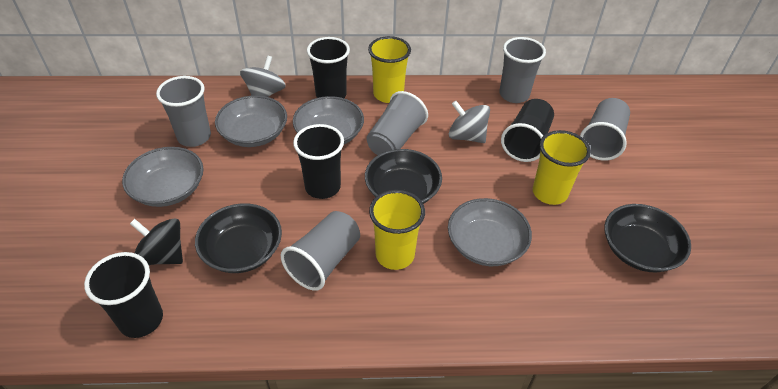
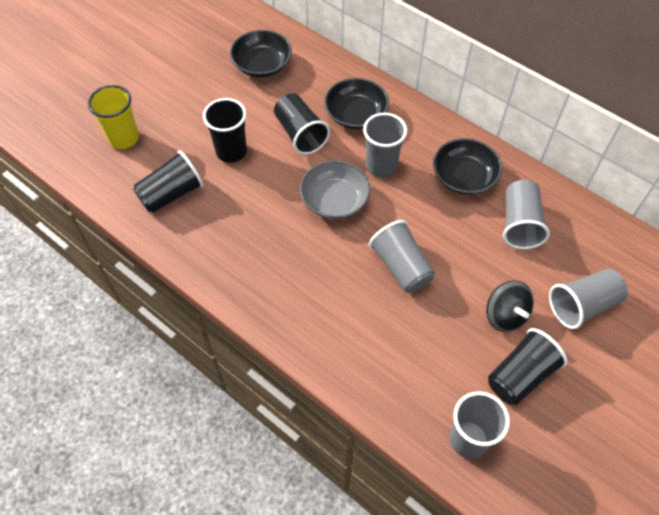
grey bowl: 4 -> 1
grey spinning top: 2 -> 0
yellow cup: 3 -> 1

